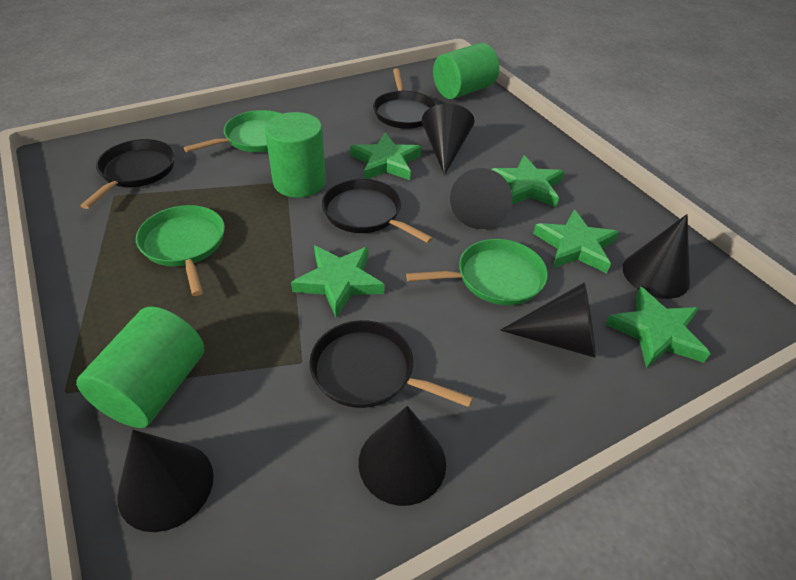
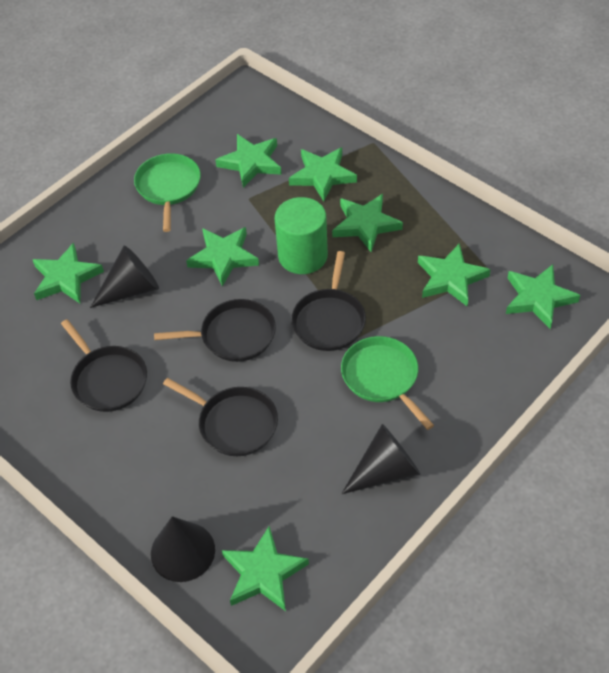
black cone: 6 -> 3
green cylinder: 3 -> 1
green pan: 3 -> 2
green star: 5 -> 8

